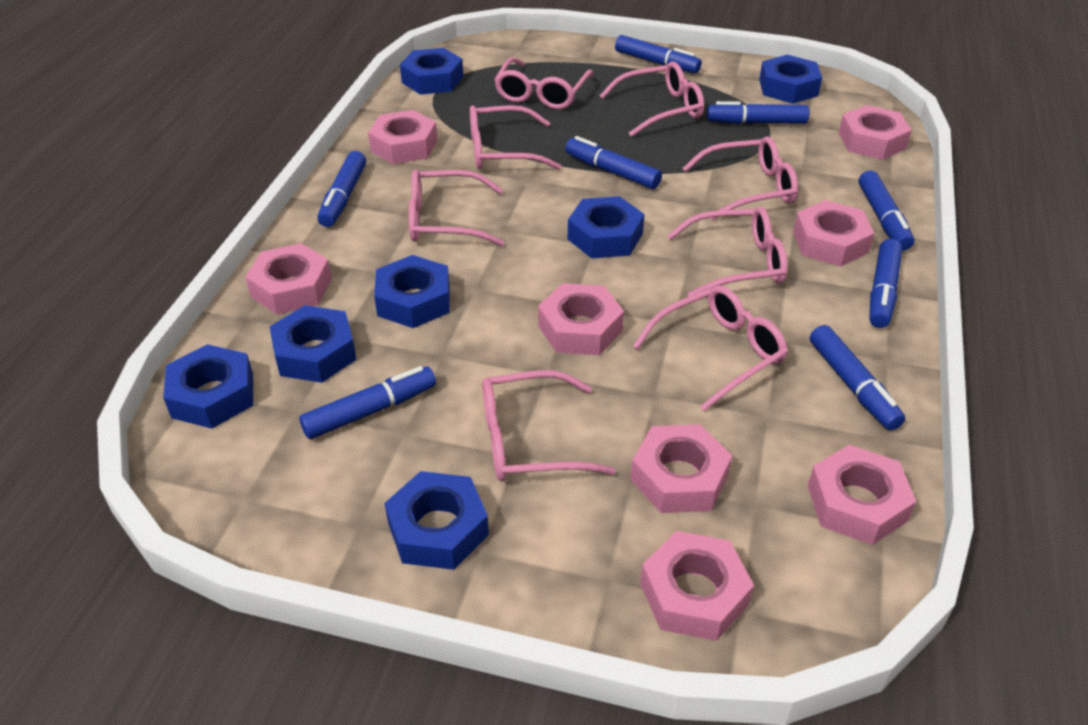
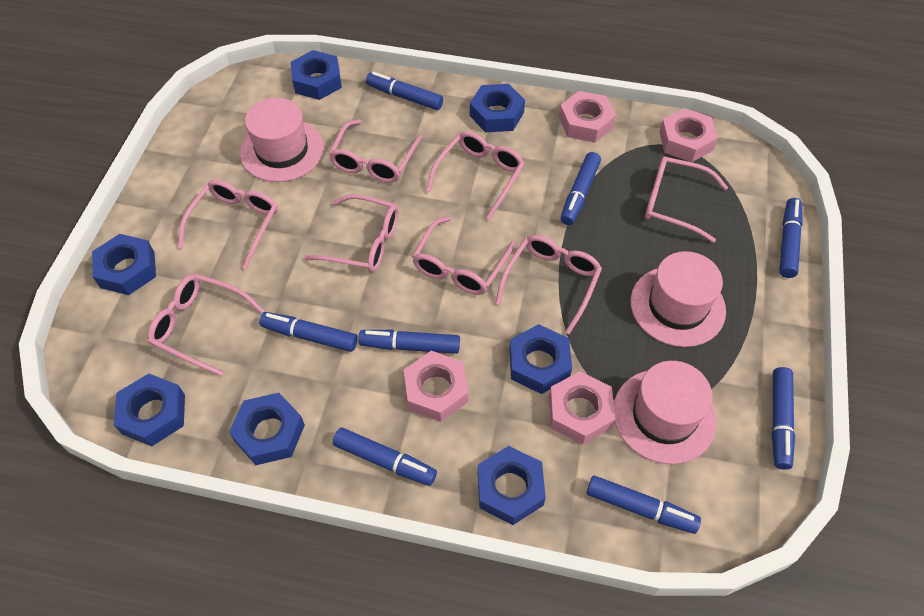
pink hat: 0 -> 3
pink nut: 8 -> 4

